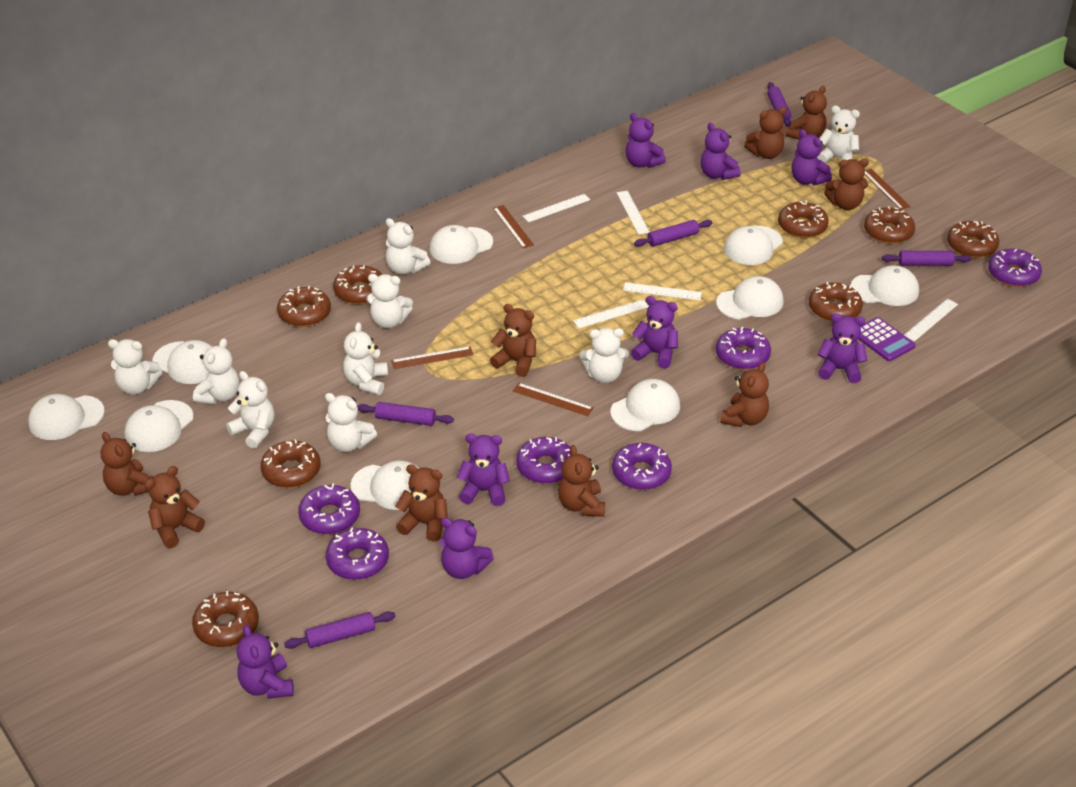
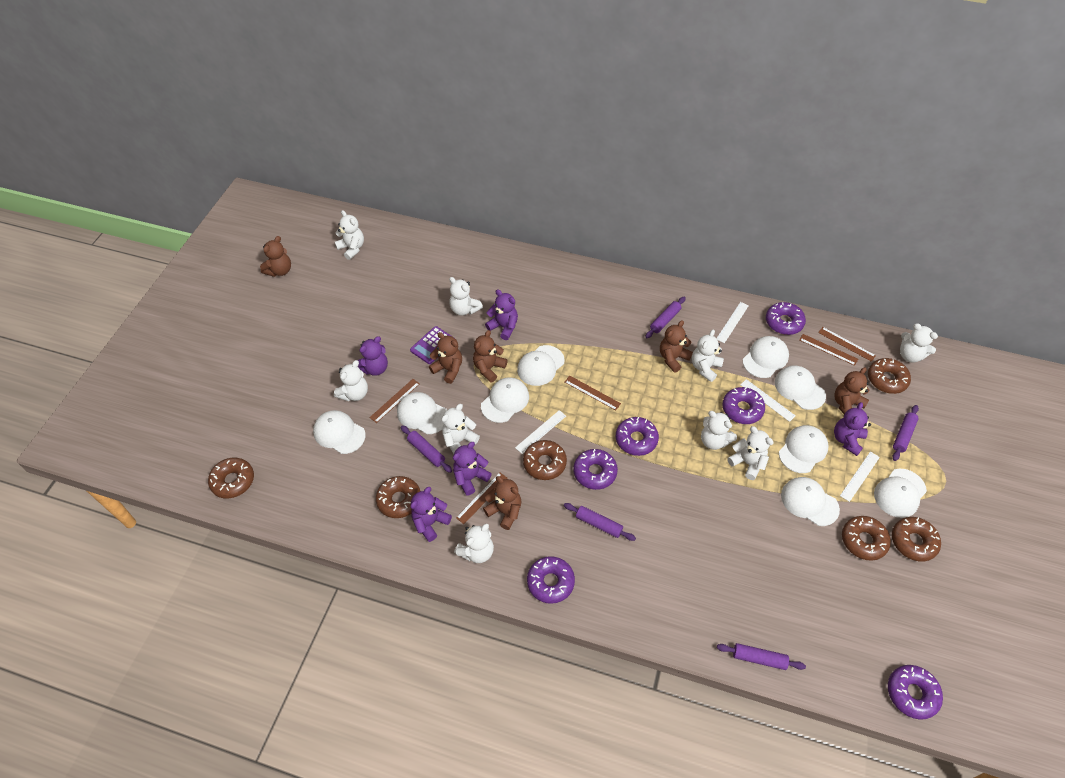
brown donut: 8 -> 6
brown ruler: 4 -> 5
brown teddy bear: 9 -> 6
purple teddy bear: 8 -> 5
white ruler: 5 -> 4

